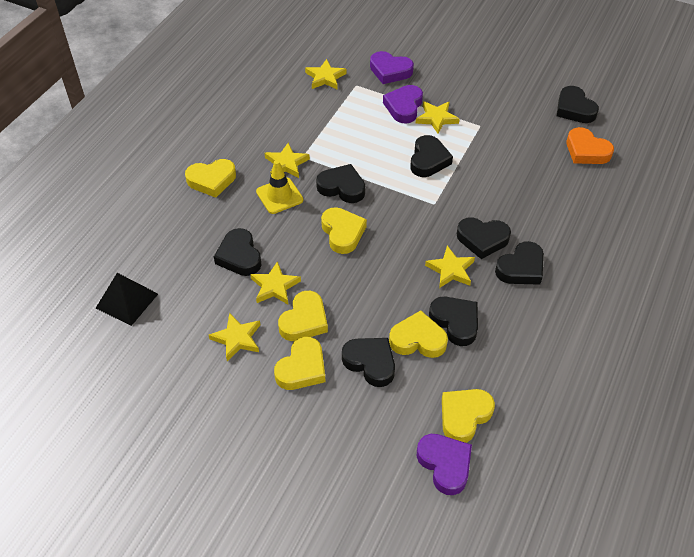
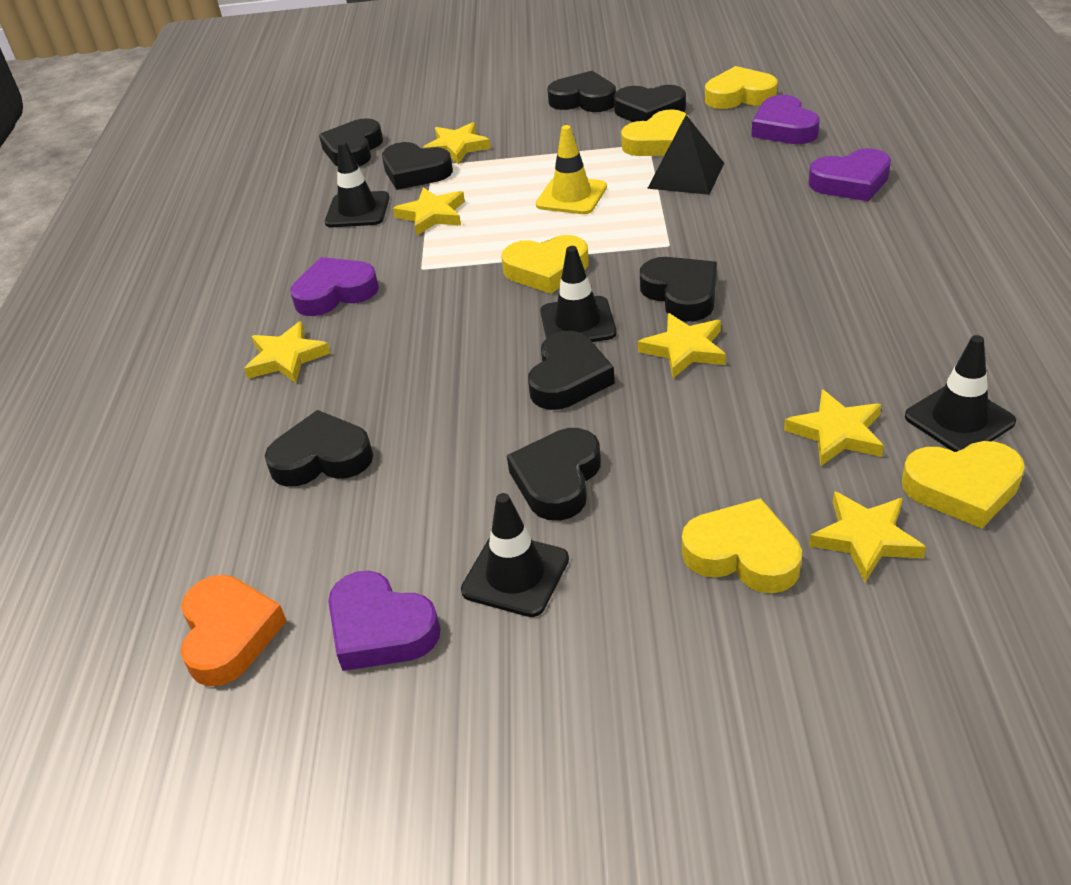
black traffic cone: 0 -> 4
purple heart: 3 -> 4
yellow heart: 6 -> 5

